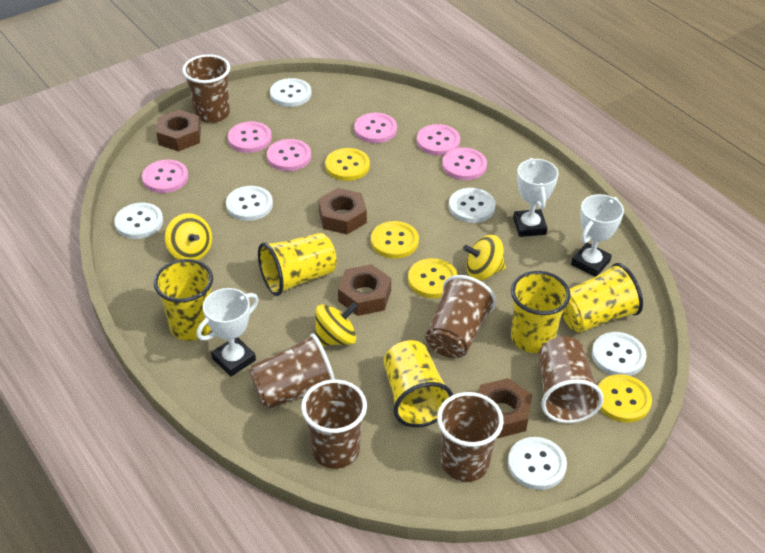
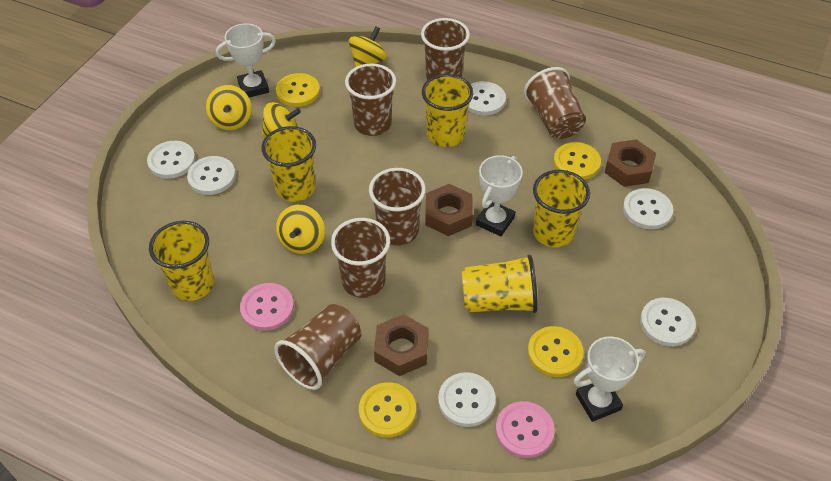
brown nut: 4 -> 3
pink button: 6 -> 2
yellow spinning top: 3 -> 4

